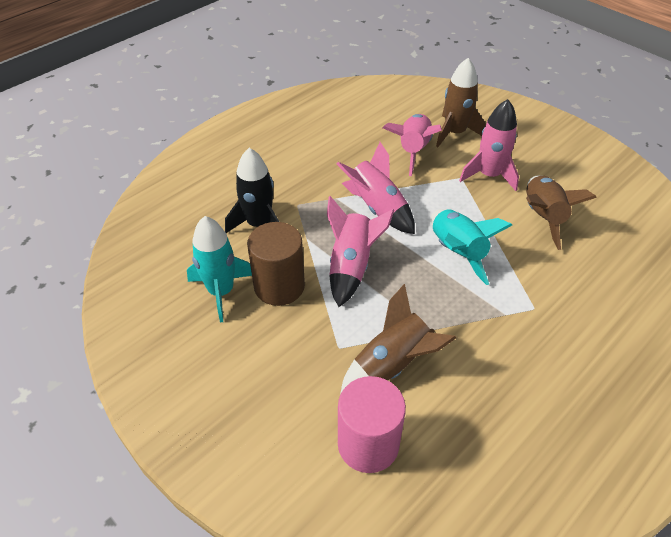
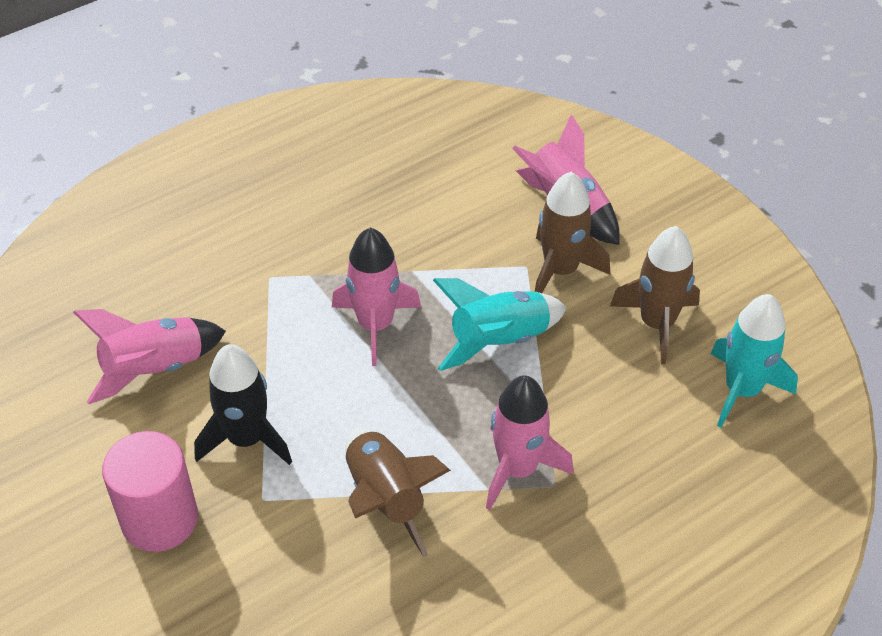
brown cylinder: 1 -> 0

